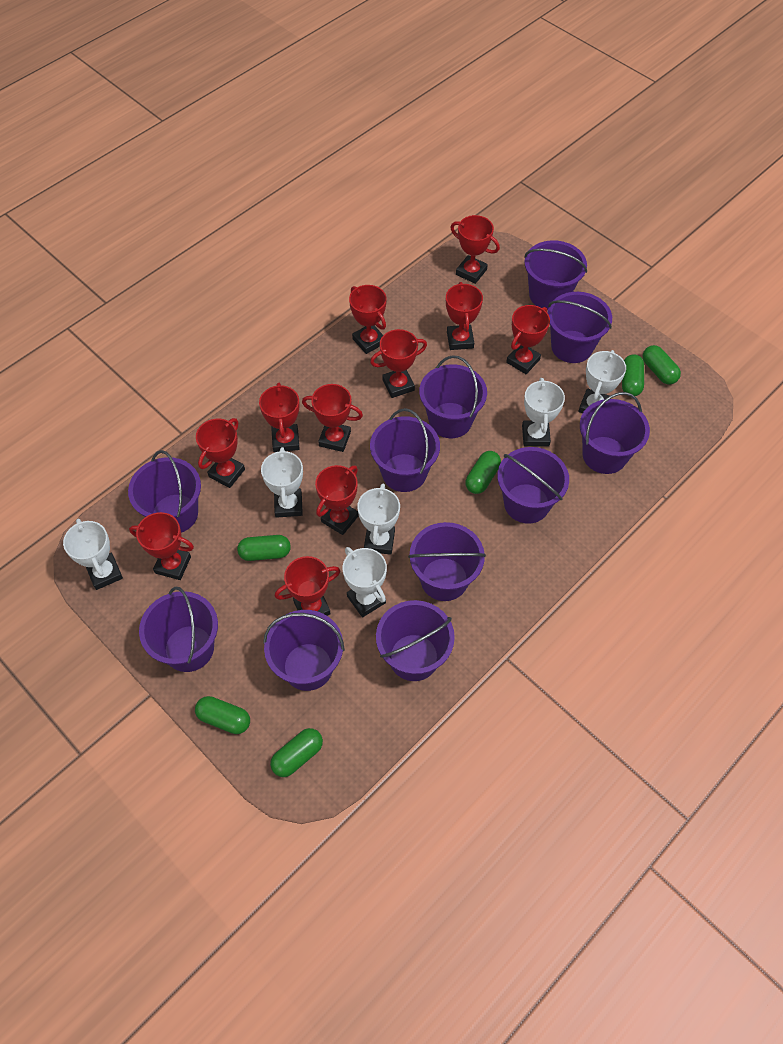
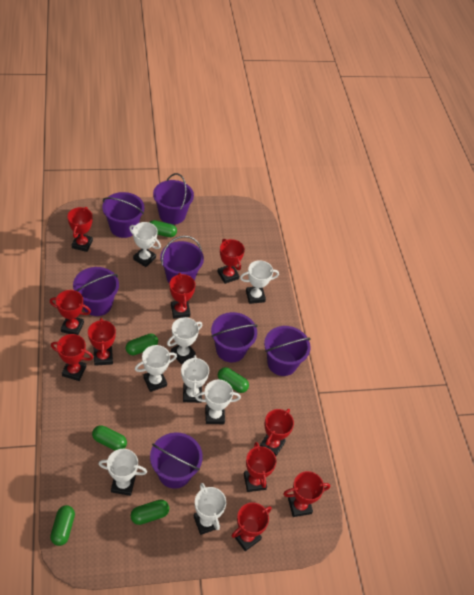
purple bucket: 11 -> 7
red trophy: 11 -> 10
white trophy: 6 -> 8

